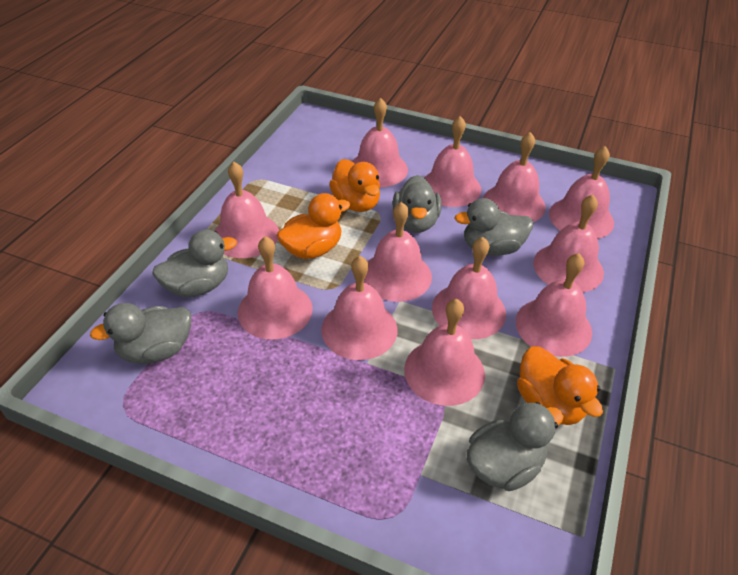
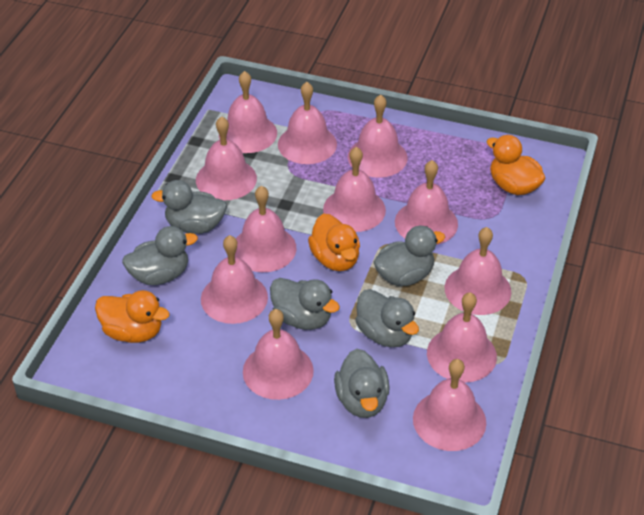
grey duck: 5 -> 6

